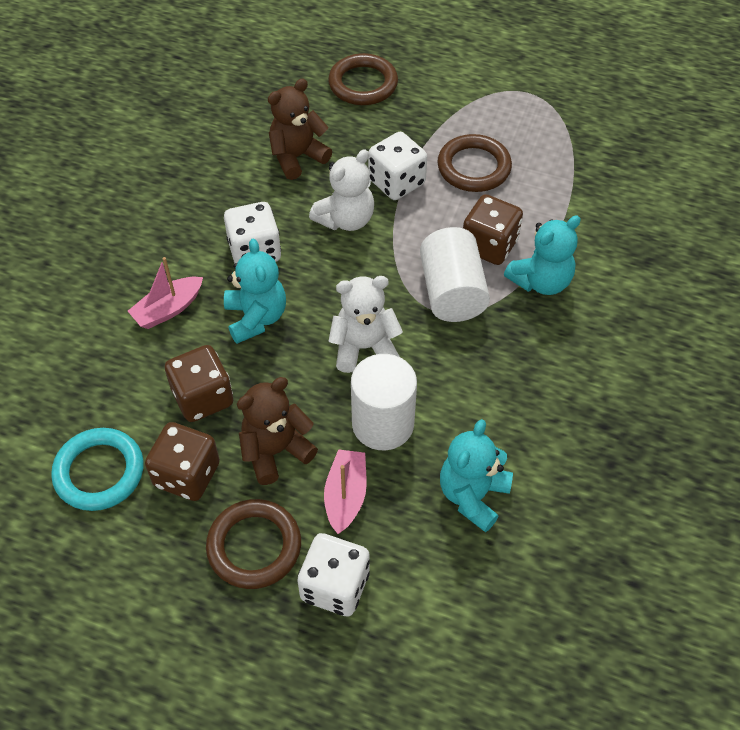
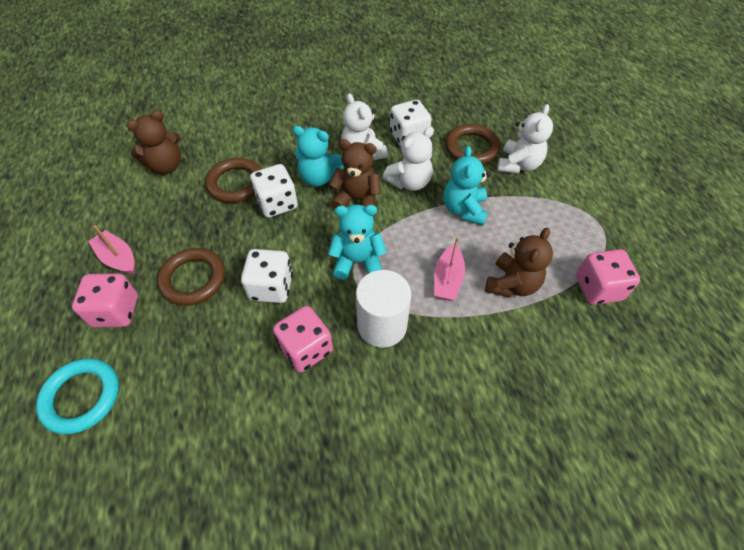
brown dice: 3 -> 0
brown teddy bear: 2 -> 3
pink dice: 0 -> 3
white cylinder: 2 -> 1
white teddy bear: 2 -> 3

